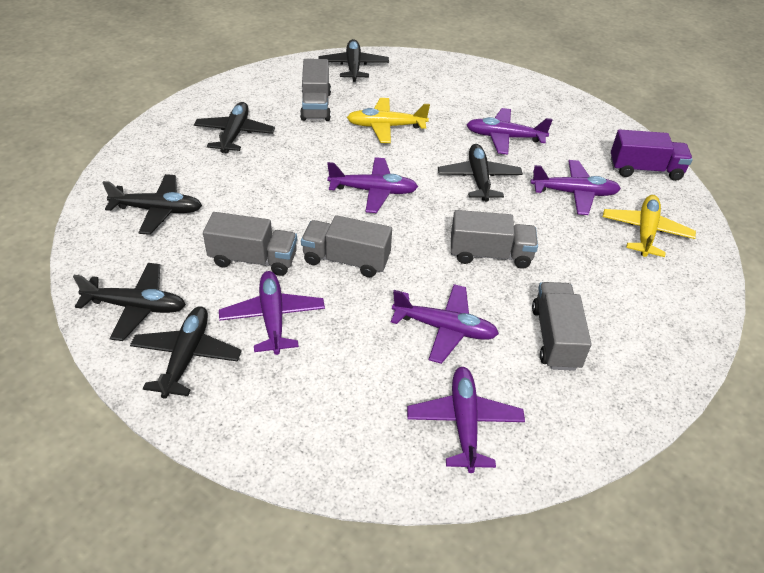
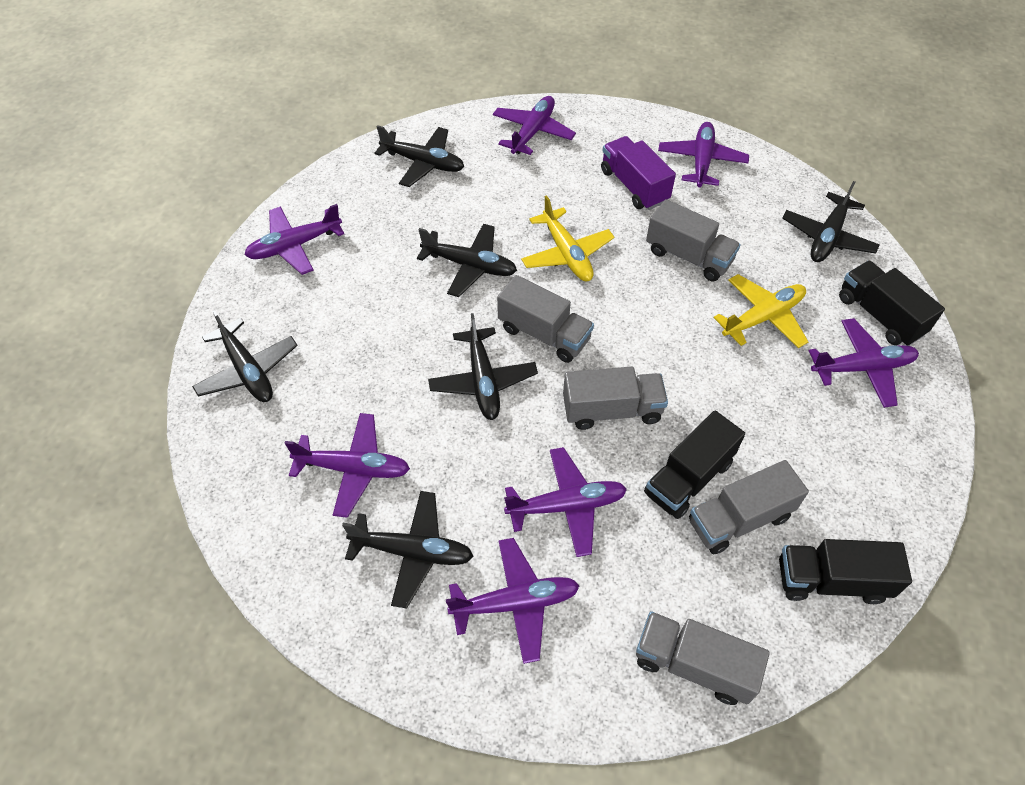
black truck: 0 -> 3
purple plane: 6 -> 7

